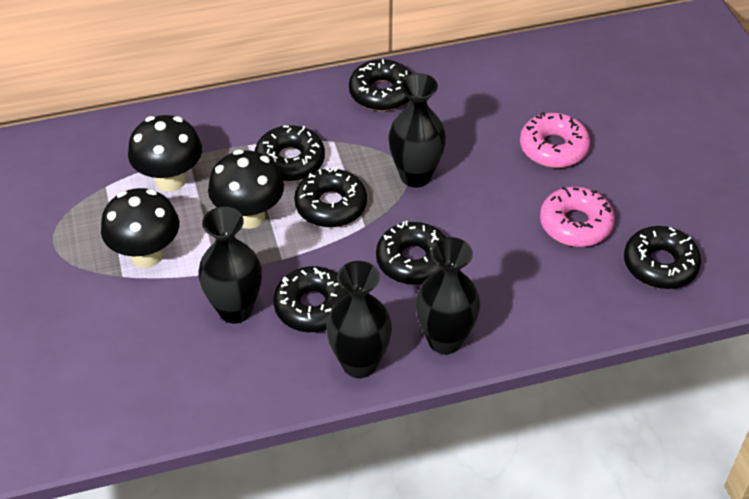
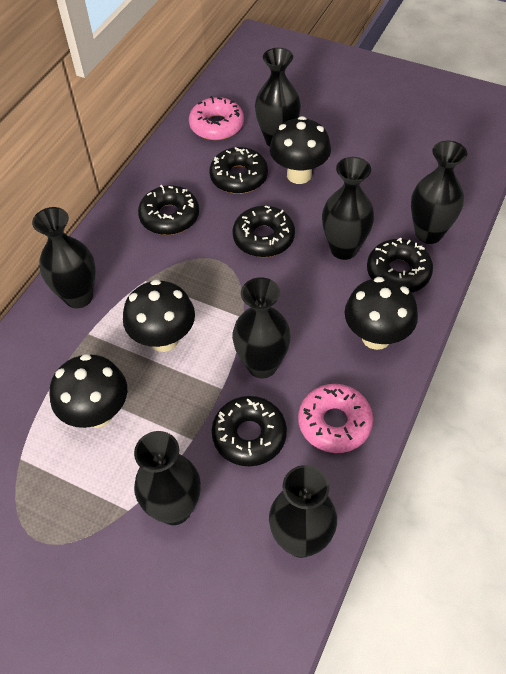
black donut: 6 -> 5
black mushroom: 3 -> 4
black vase: 4 -> 7

